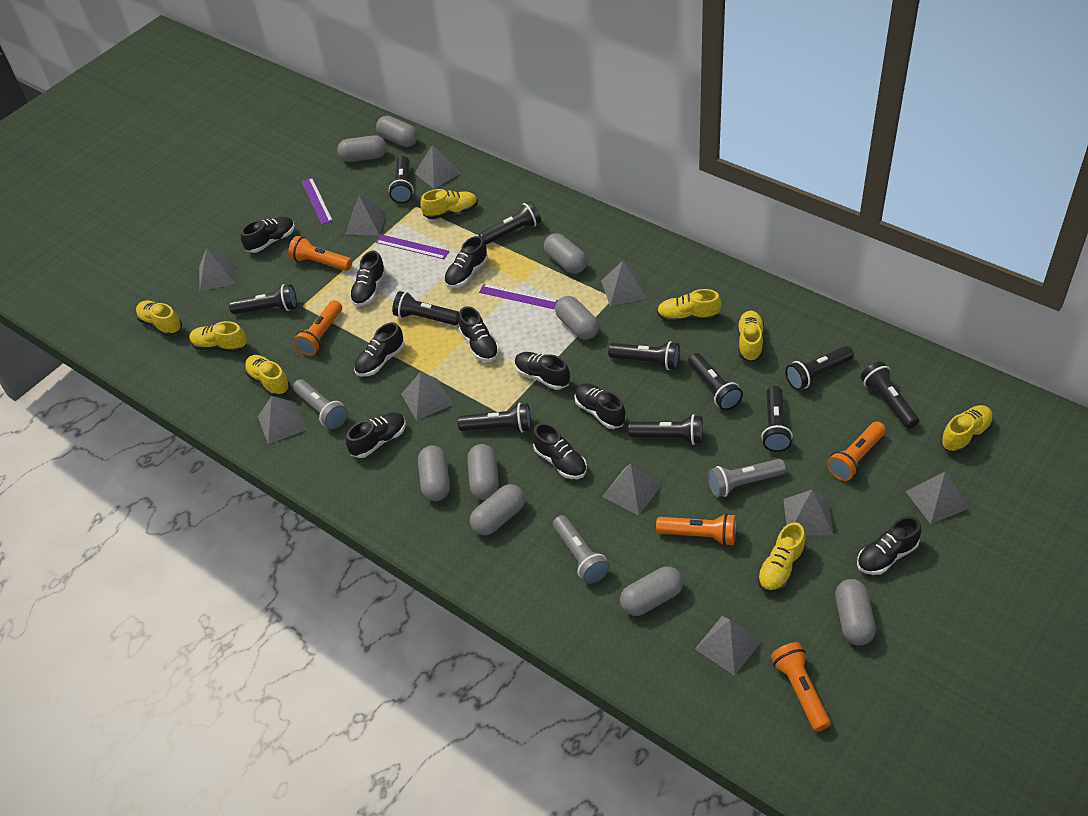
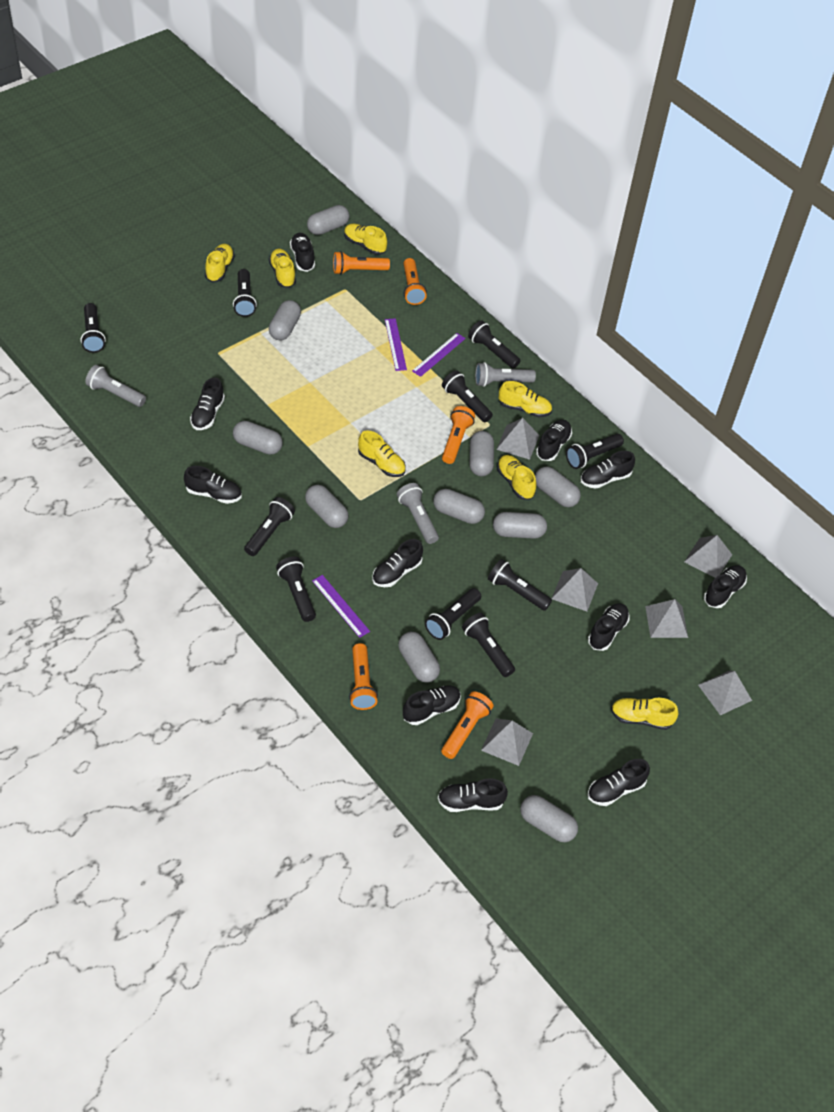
black flashlight: 11 -> 10
black shoe: 10 -> 11
grey capsule: 9 -> 10
grey pyramid: 10 -> 6
yellow shoe: 8 -> 7

